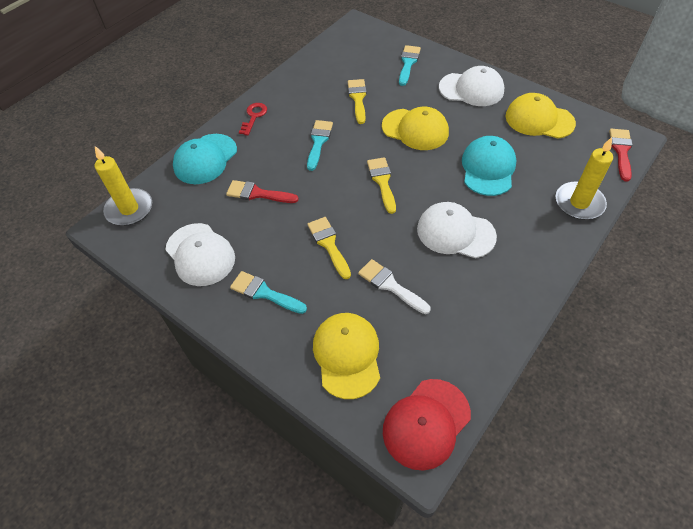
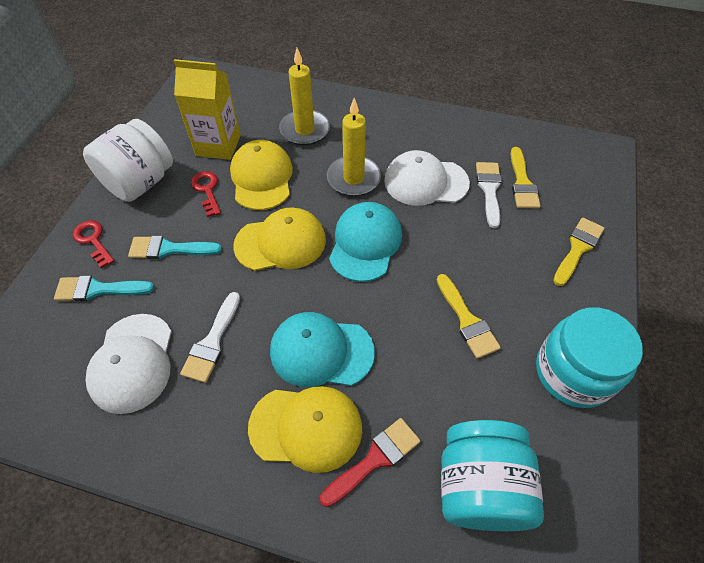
red brush: 2 -> 1
red cap: 1 -> 0
red key: 1 -> 2
turquoise brush: 3 -> 2
turquoise jar: 0 -> 2
white brush: 1 -> 2
white cap: 3 -> 2
white jar: 0 -> 1
yellow carton: 0 -> 1

